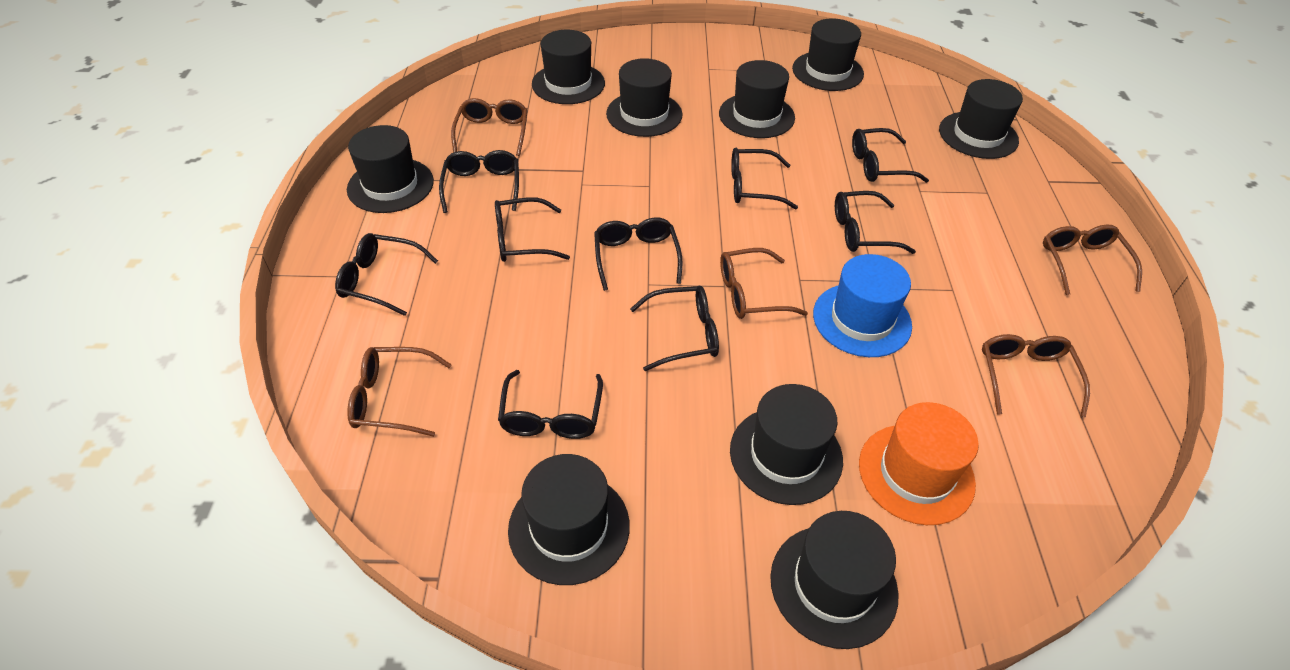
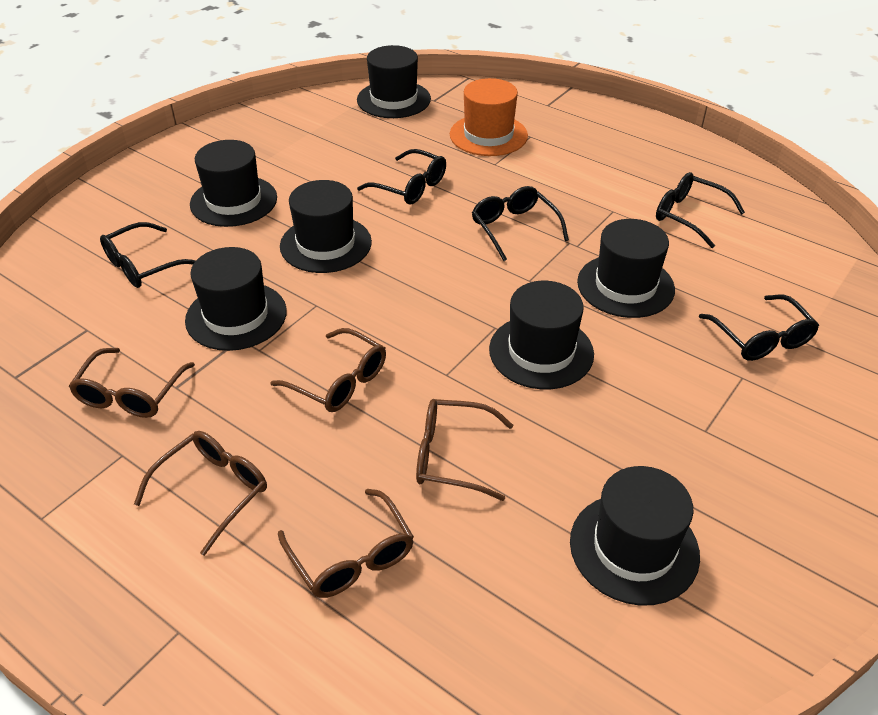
black glasses: 9 -> 5
black hat: 9 -> 7
blue hat: 1 -> 0

